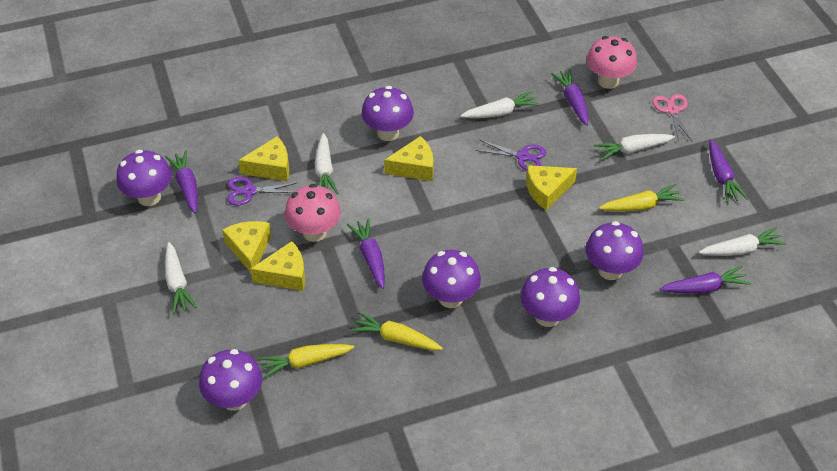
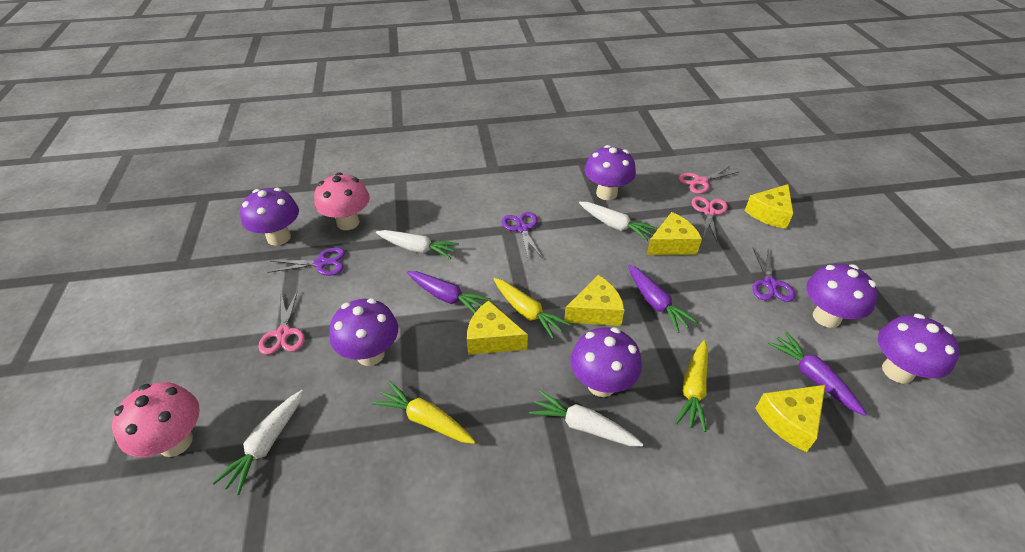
pink scissors: 1 -> 3
purple carrot: 5 -> 3
purple scissors: 2 -> 3
white carrot: 5 -> 4

